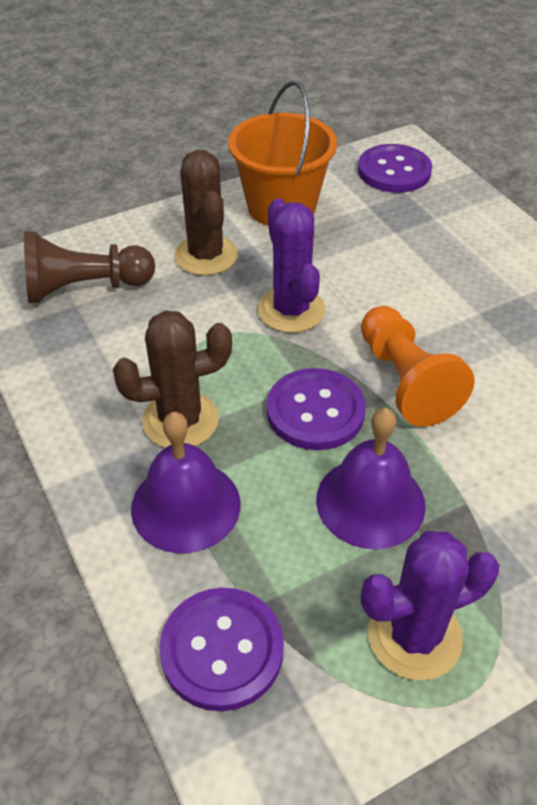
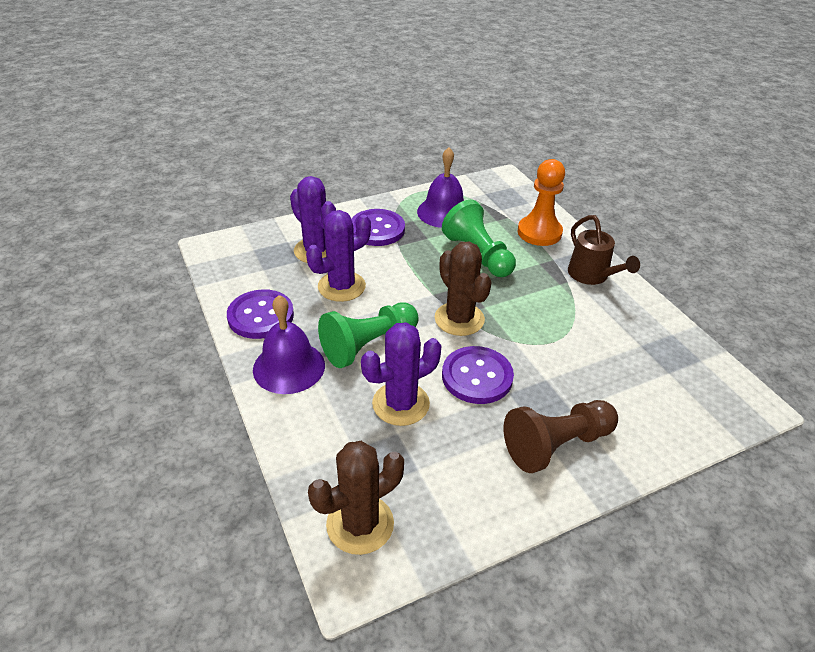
brown watering can: 0 -> 1
green pawn: 0 -> 2
orange bucket: 1 -> 0
purple cactus: 2 -> 3

